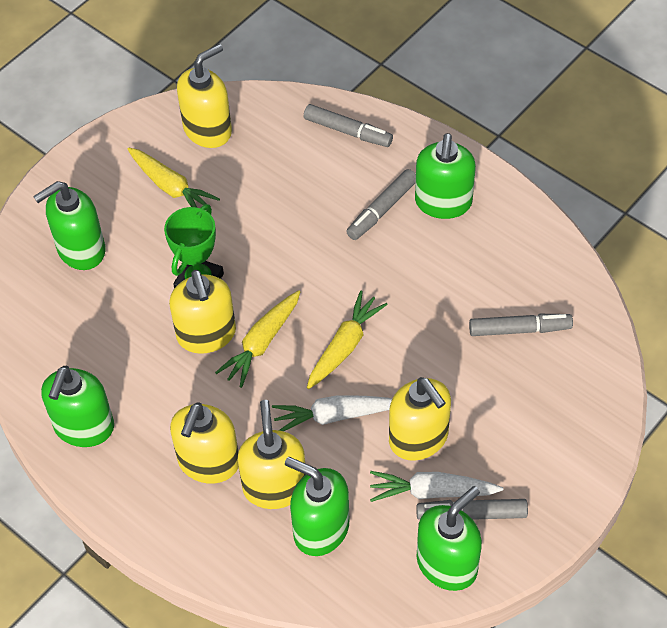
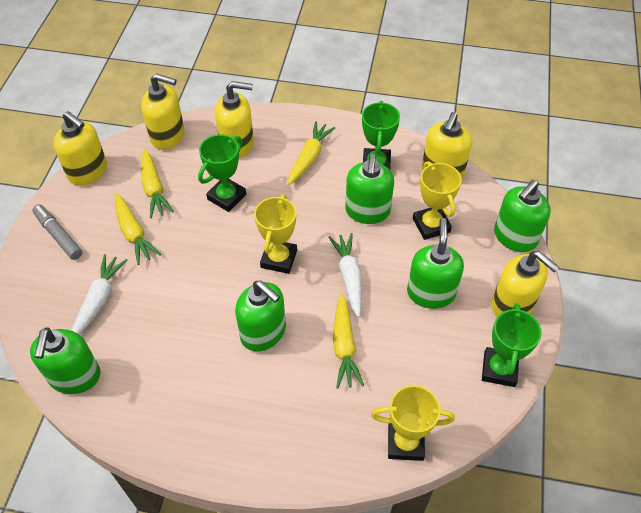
green trophy: 1 -> 3
grey marker: 4 -> 1
yellow carrot: 3 -> 4
yellow trophy: 0 -> 3

